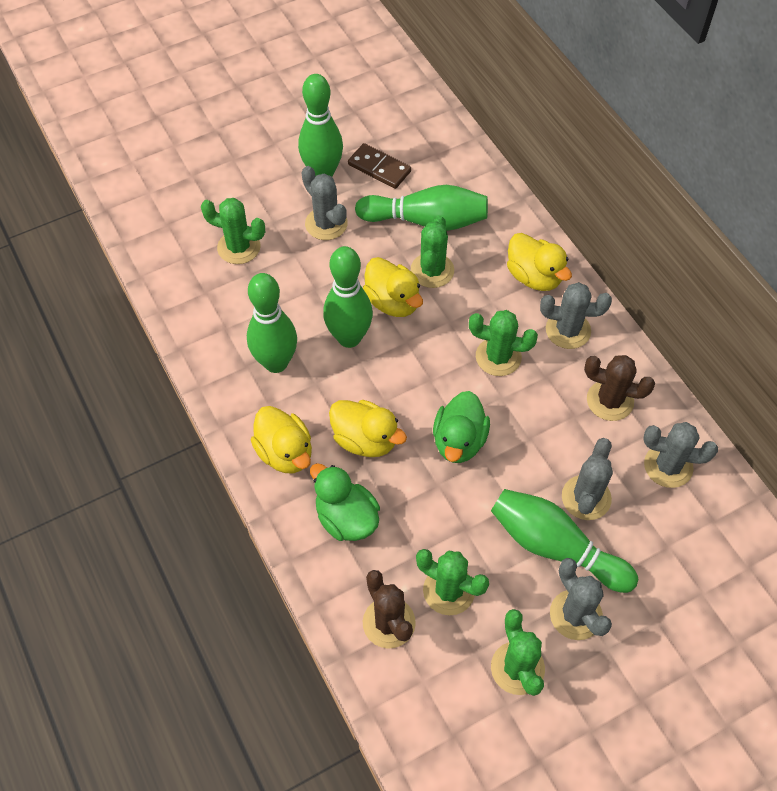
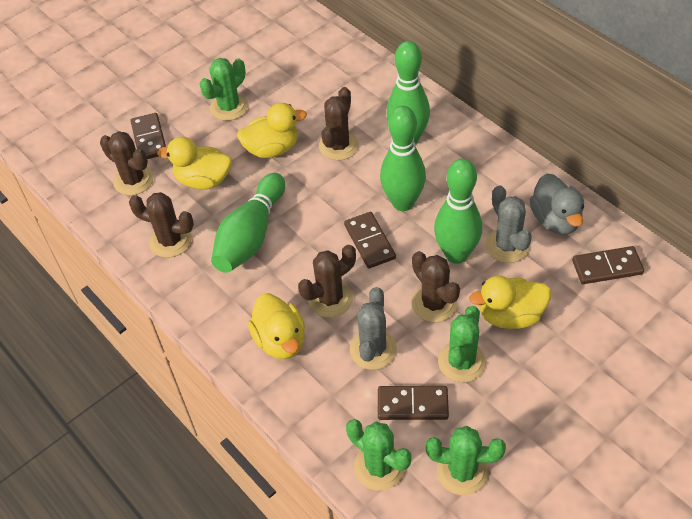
brown cactus: 2 -> 5
brown domino: 1 -> 4
green bowling pin: 5 -> 4
green cactus: 5 -> 4
green duck: 2 -> 0
grey cactus: 5 -> 2
grey duck: 0 -> 1

